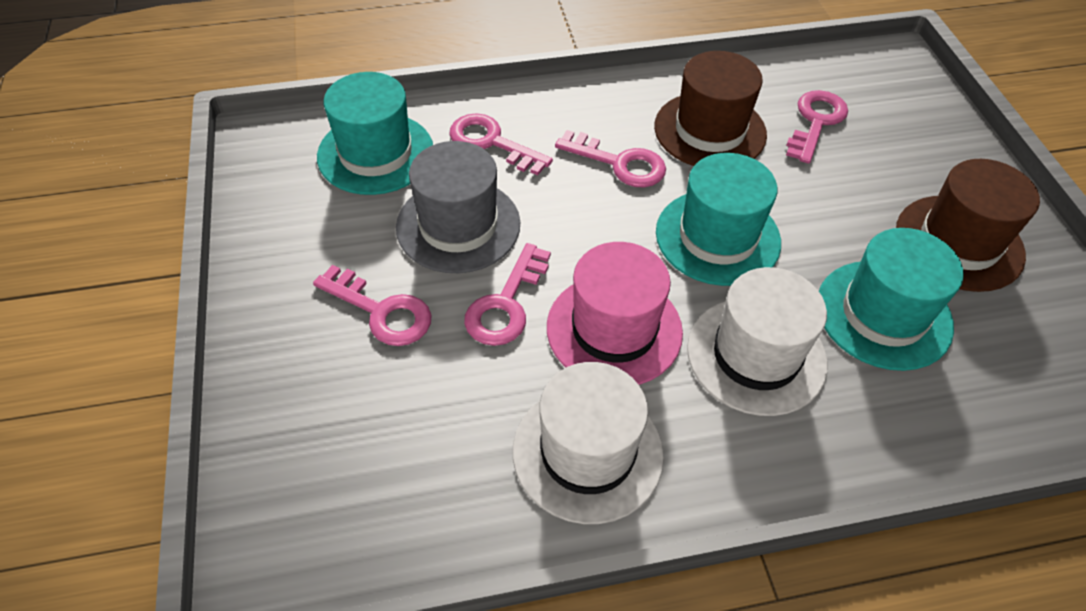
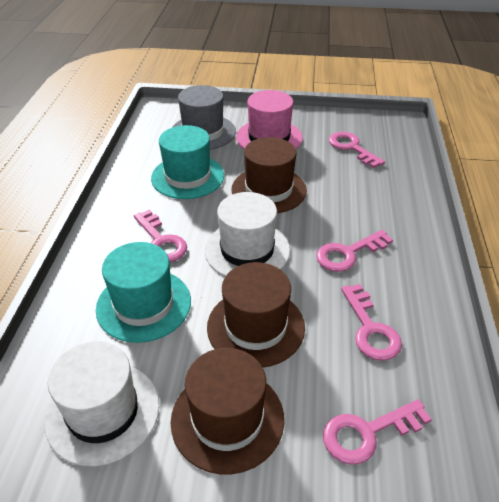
brown hat: 2 -> 3
turquoise hat: 3 -> 2

